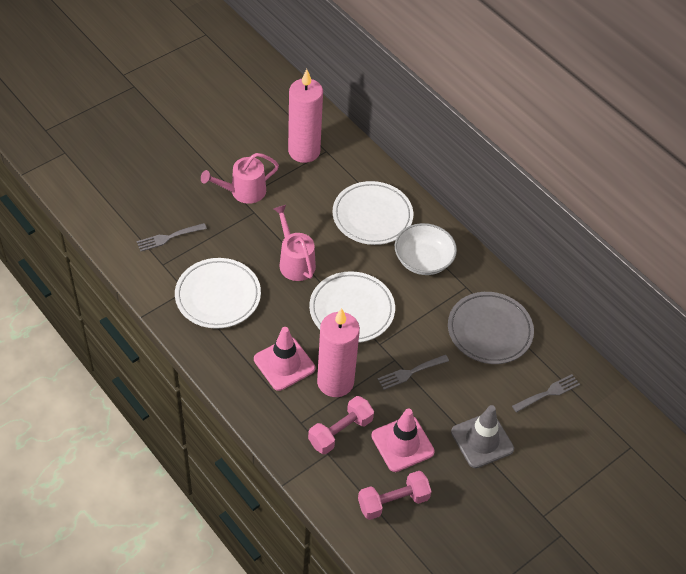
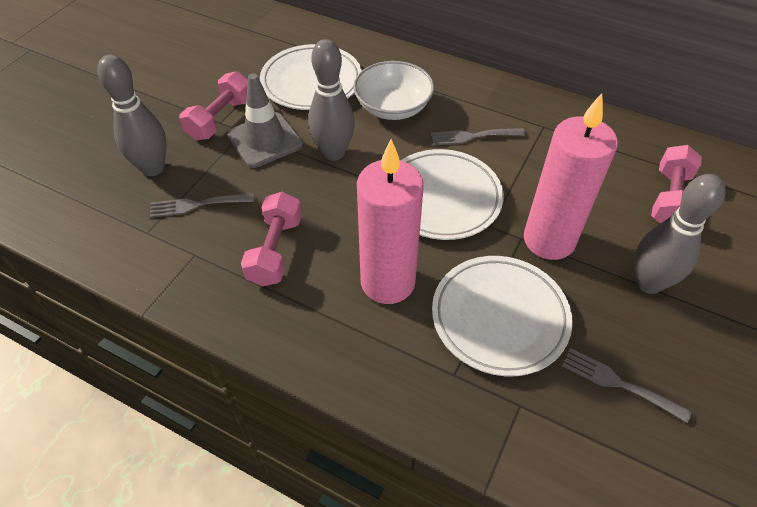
grey bowling pin: 0 -> 3
grey plate: 1 -> 0
pink dumbbell: 2 -> 3
pink traffic cone: 2 -> 0
pink watering can: 2 -> 0

